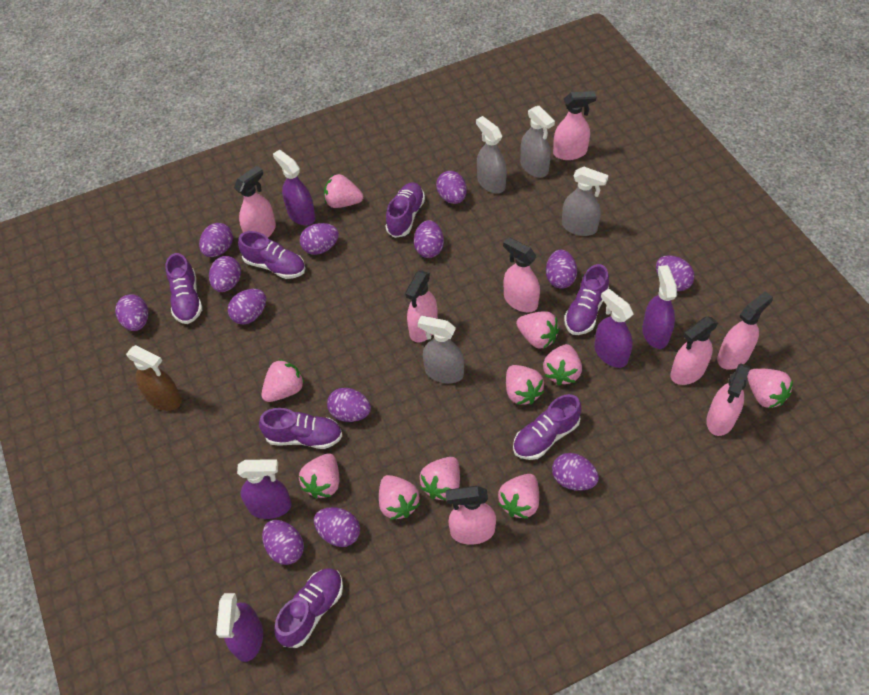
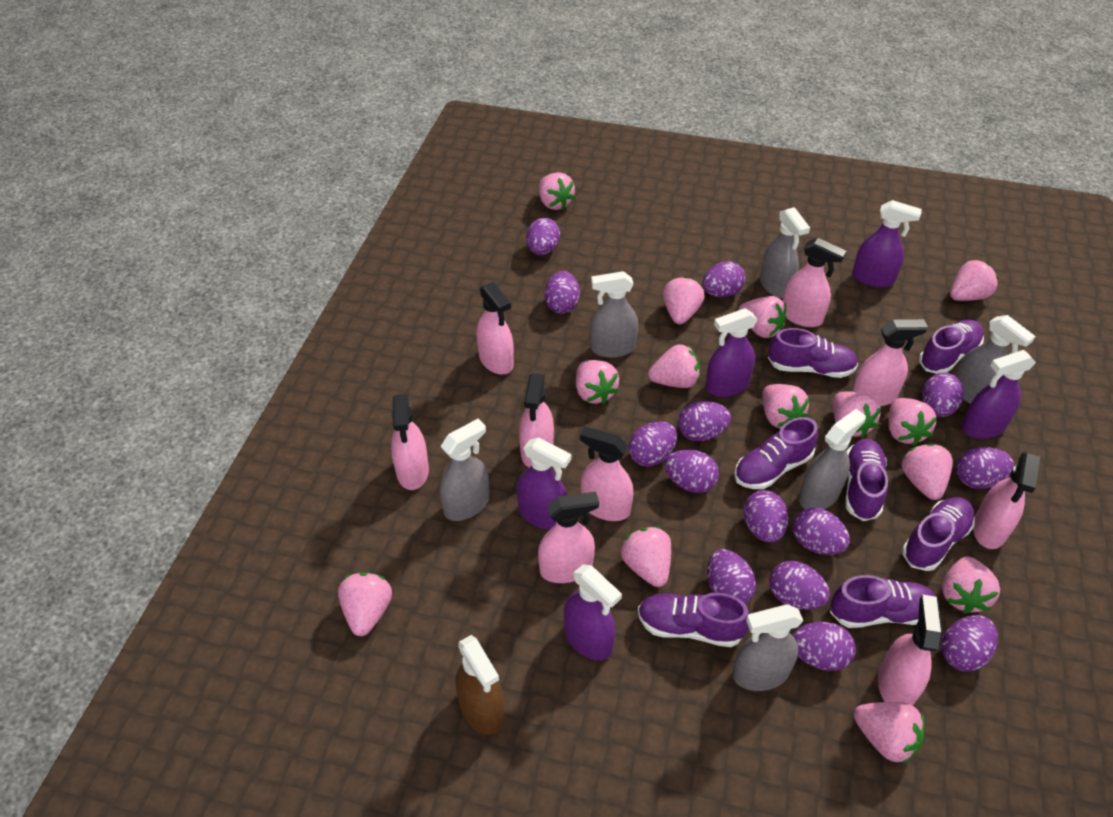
grey spray bottle: 4 -> 6
pink spray bottle: 8 -> 9
pink strawberry: 10 -> 14
purple egg: 13 -> 14

